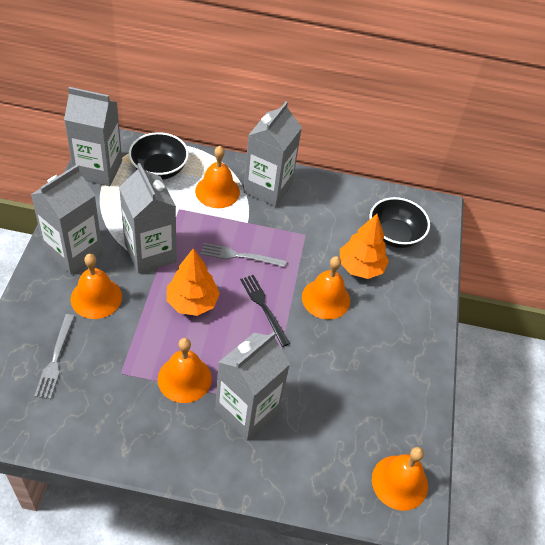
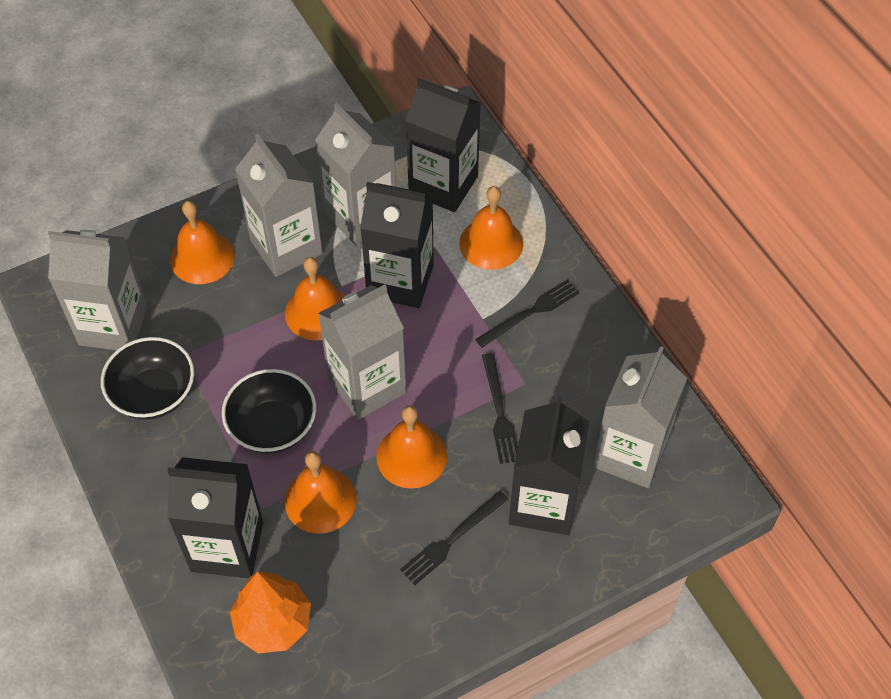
black carton: 0 -> 4
black fork: 1 -> 3
grey fork: 2 -> 0
orange tree: 2 -> 1

